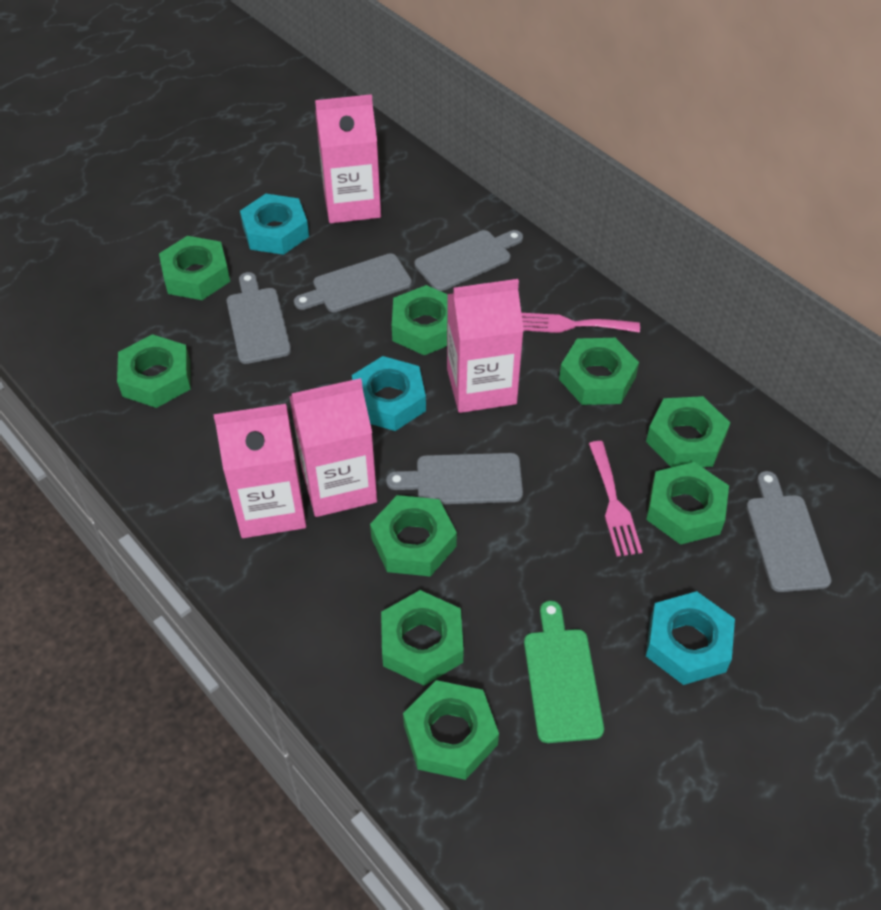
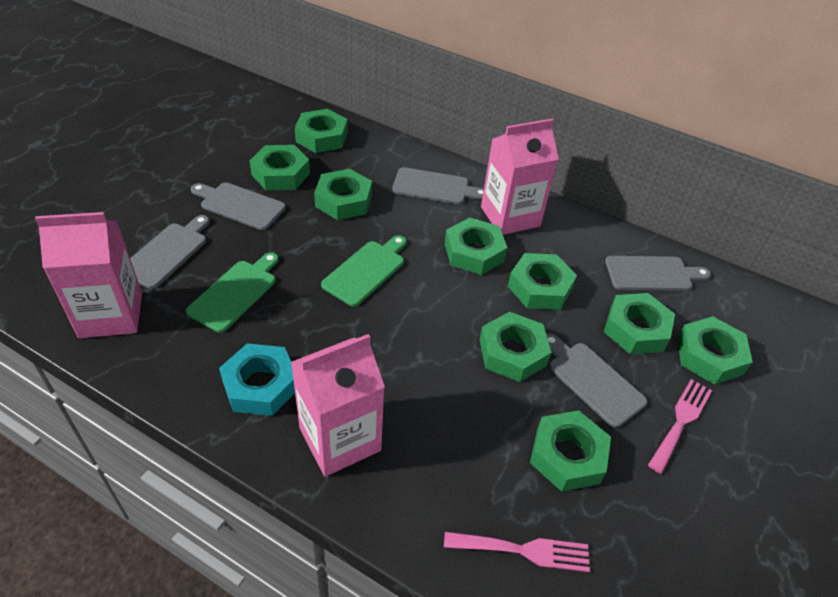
green cutting board: 1 -> 2
pink carton: 4 -> 3
turquoise nut: 3 -> 1

